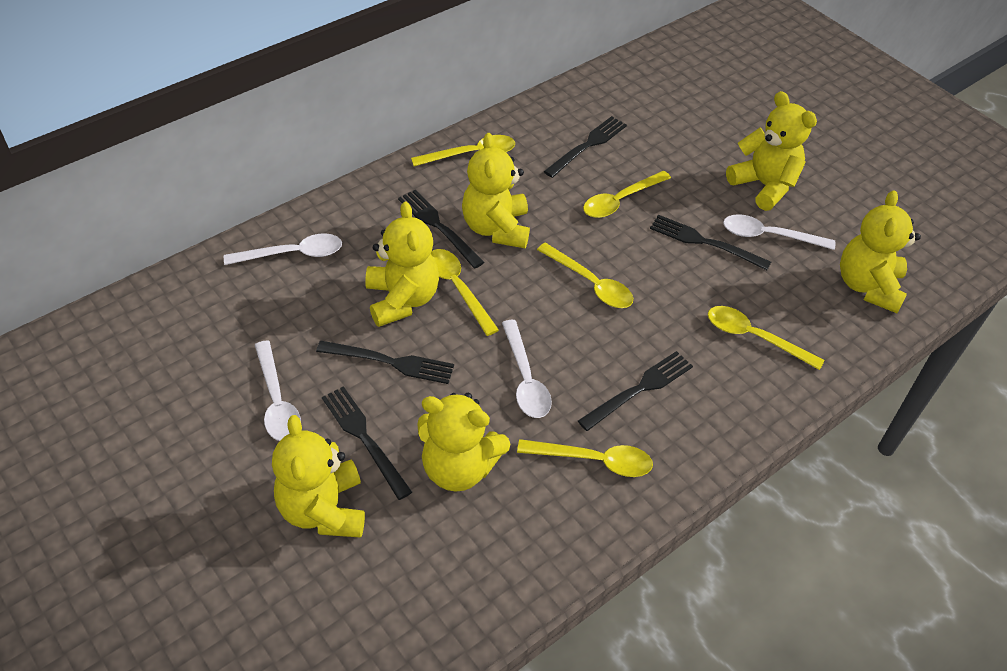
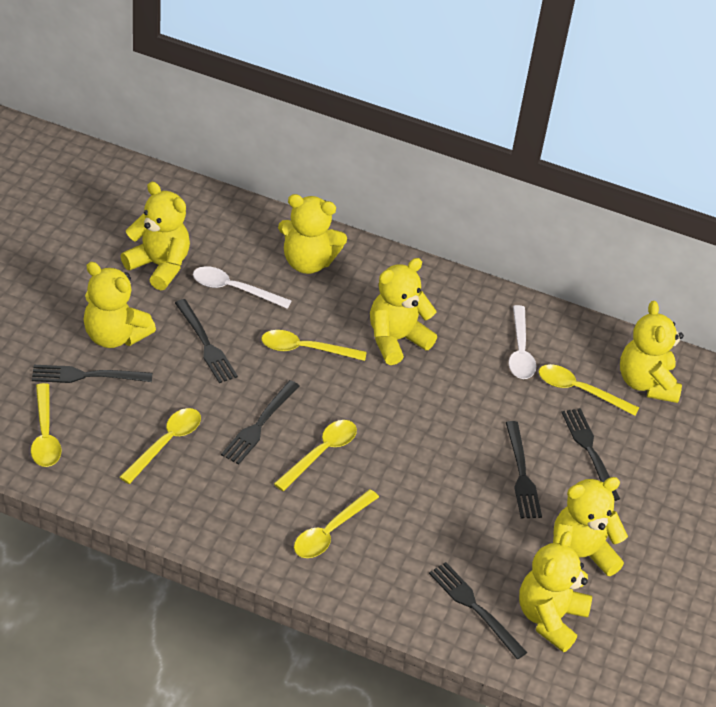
white spoon: 4 -> 2
yellow teddy bear: 6 -> 7

